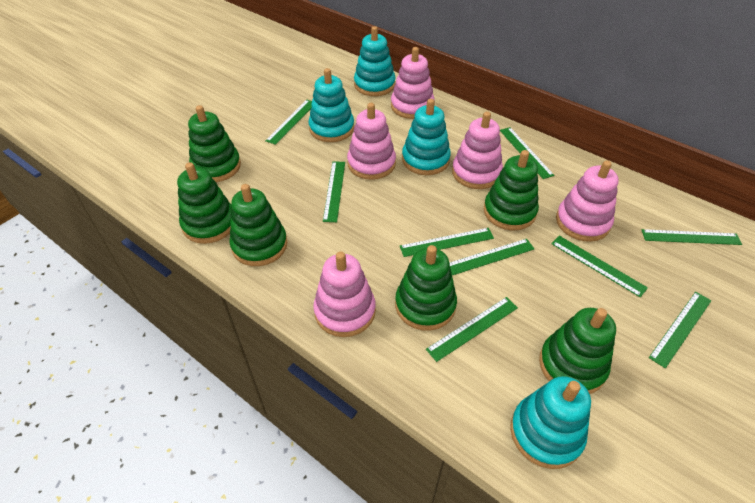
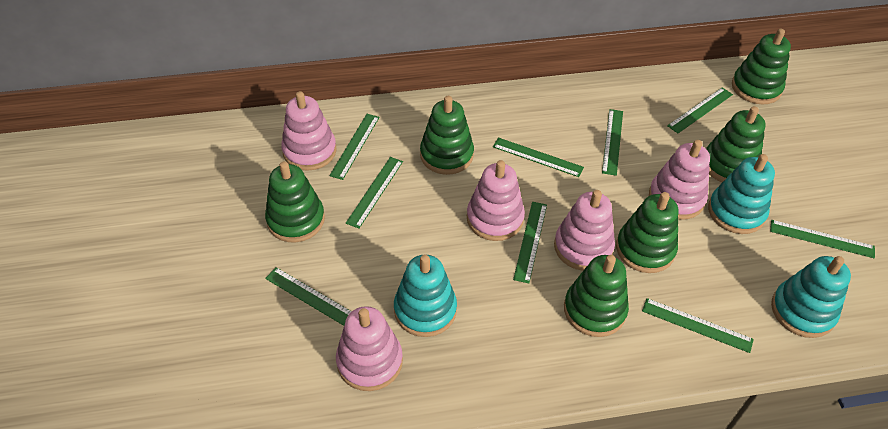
turquoise stacking toy: 4 -> 3

